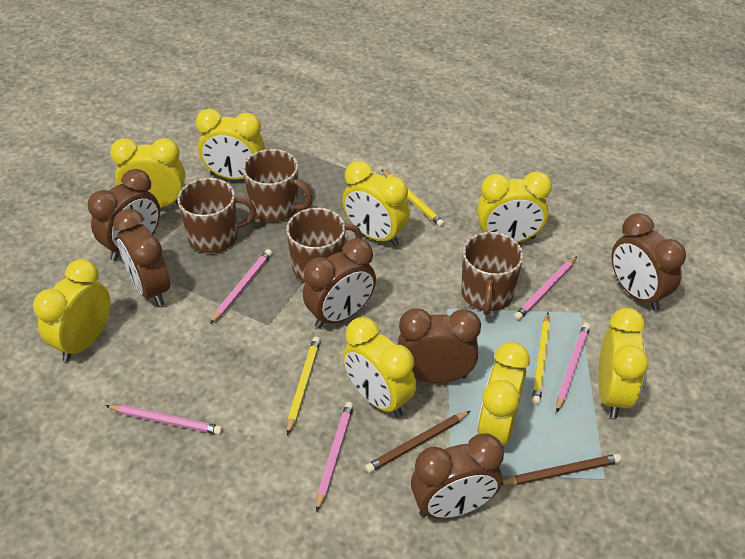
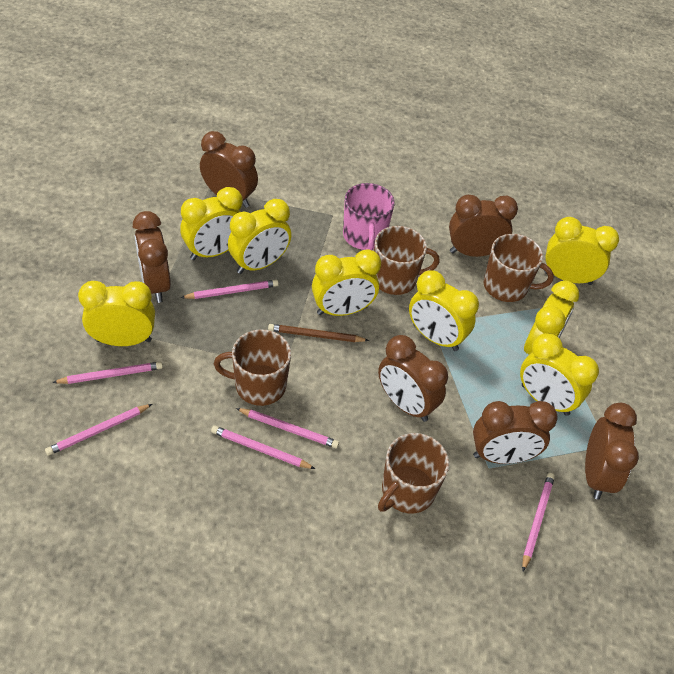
brown pencil: 2 -> 1
pink mug: 0 -> 1
pink pencil: 5 -> 6
yellow pencil: 3 -> 0

